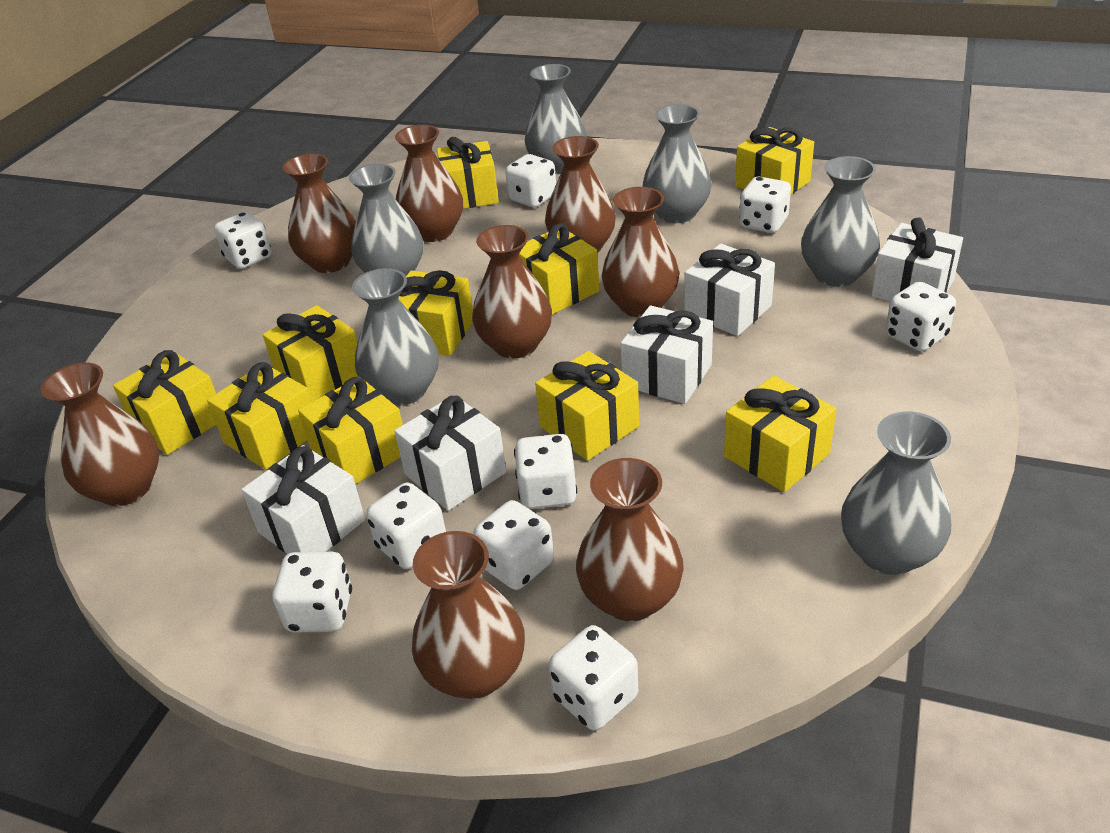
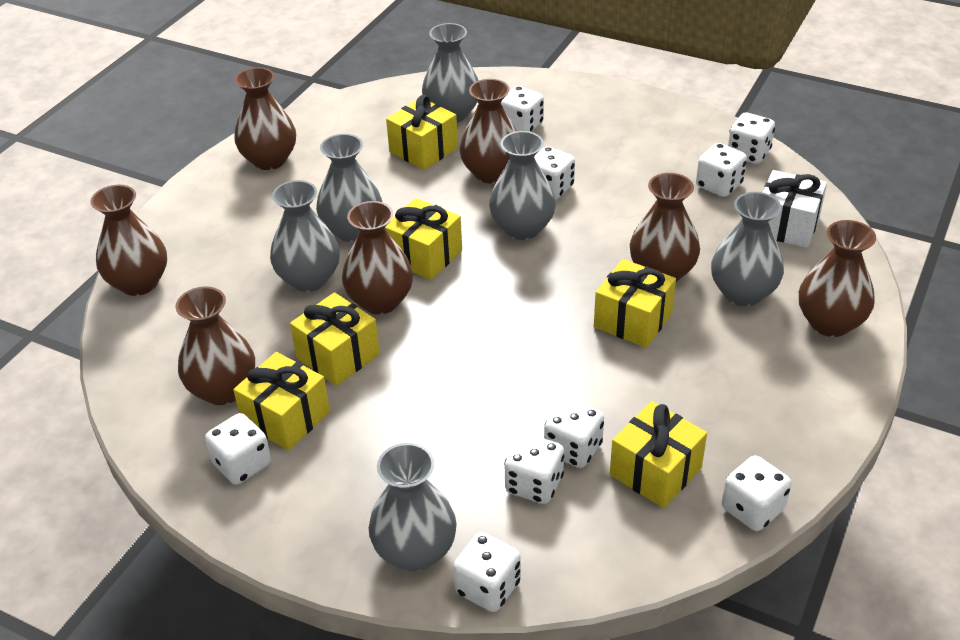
brown vase: 8 -> 7
white gift: 5 -> 1
yellow gift: 10 -> 6

